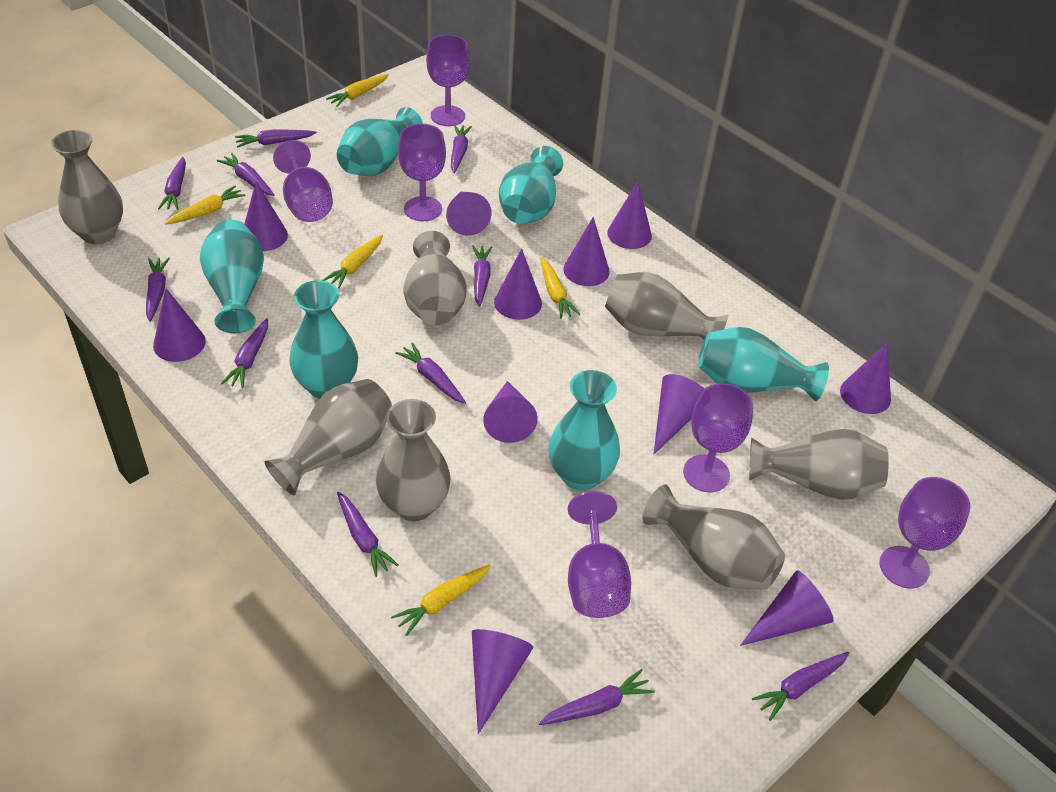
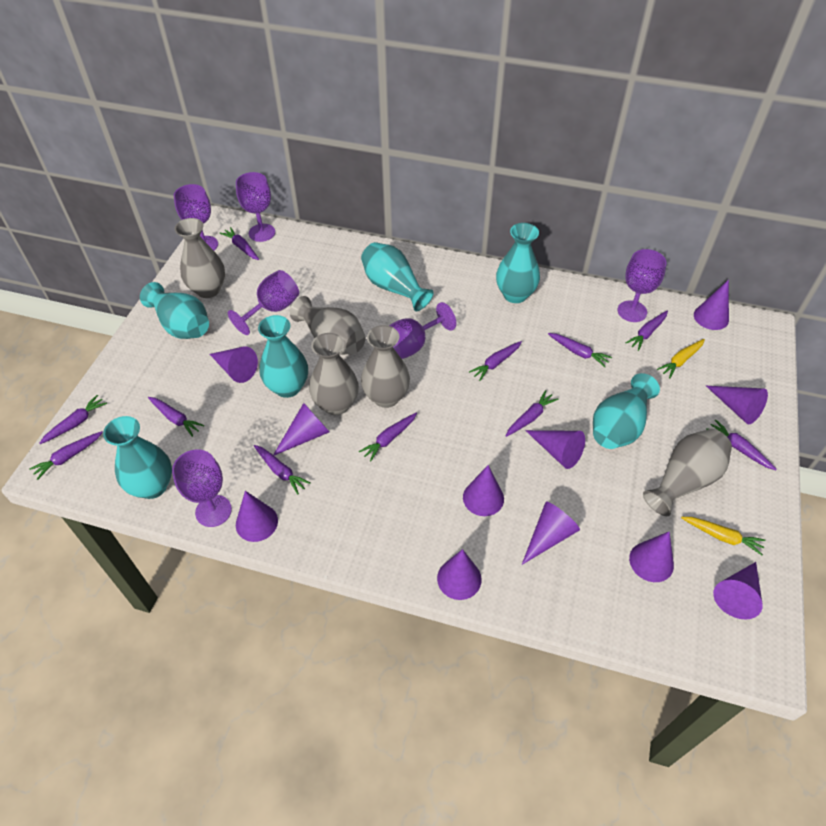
grey vase: 7 -> 5
yellow carrot: 5 -> 2

